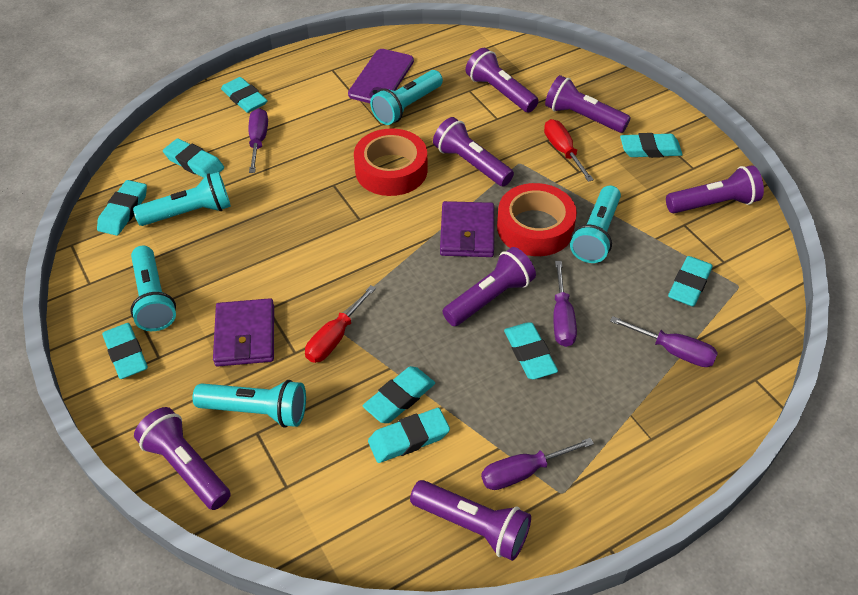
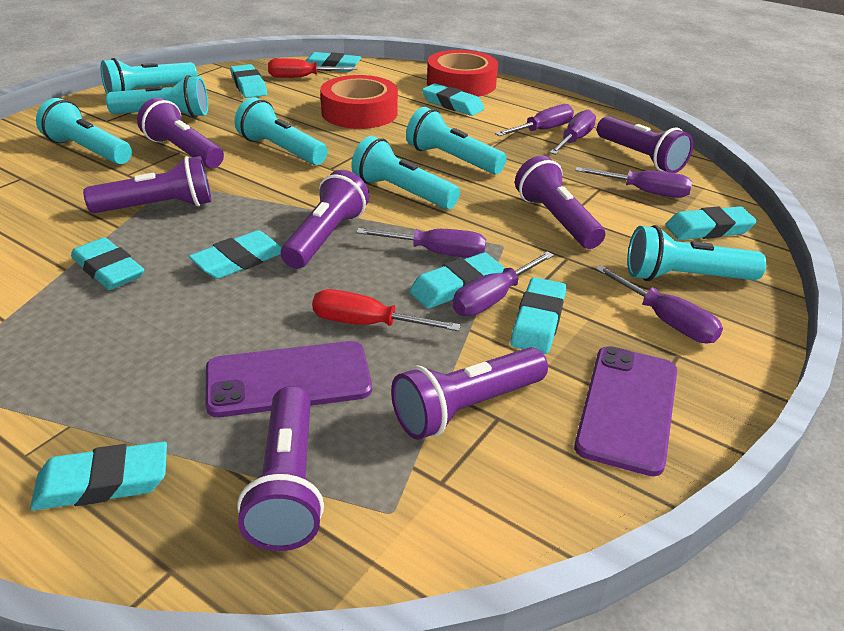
purple phone: 1 -> 2
purple screwdriver: 4 -> 6
purple wallet: 2 -> 0
turquoise flashlight: 5 -> 7

